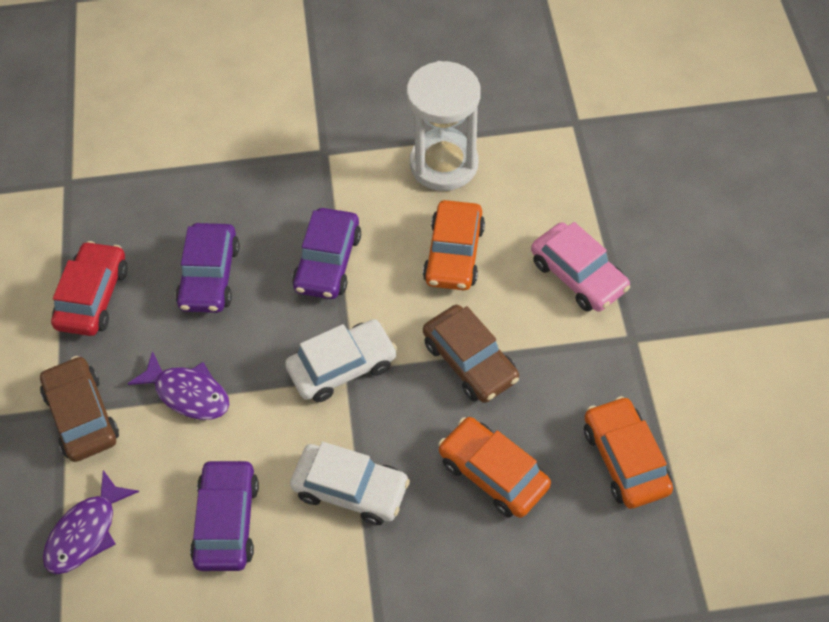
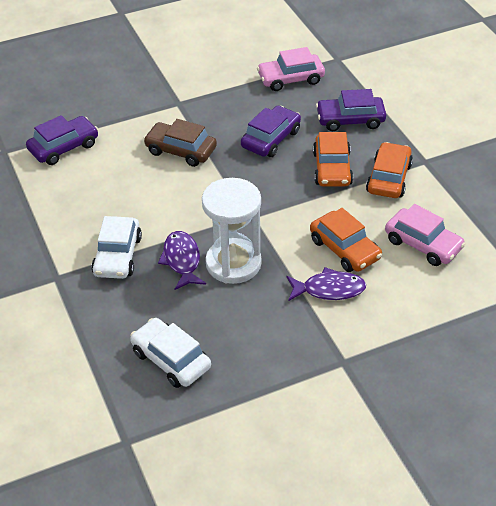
brown car: 2 -> 1
pink car: 1 -> 2
red car: 1 -> 0

